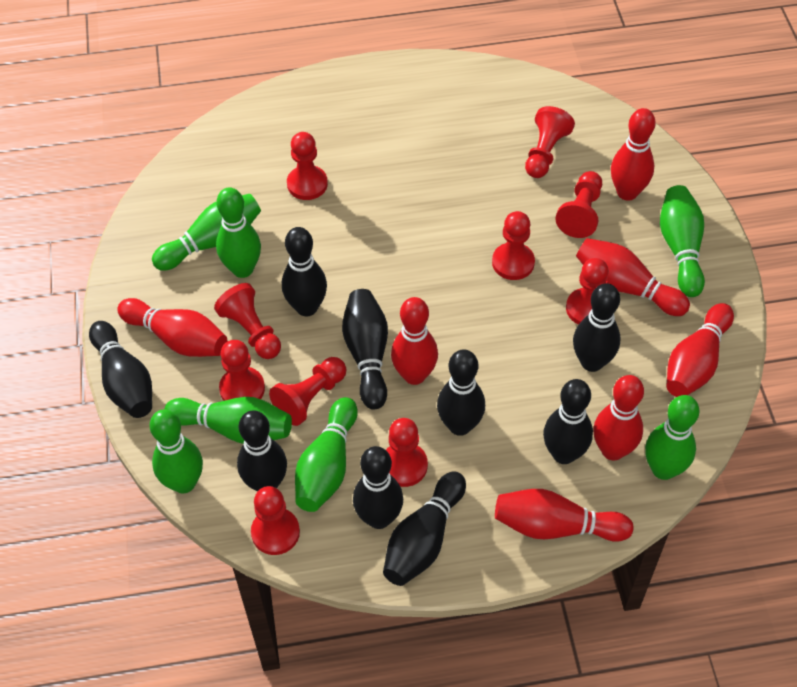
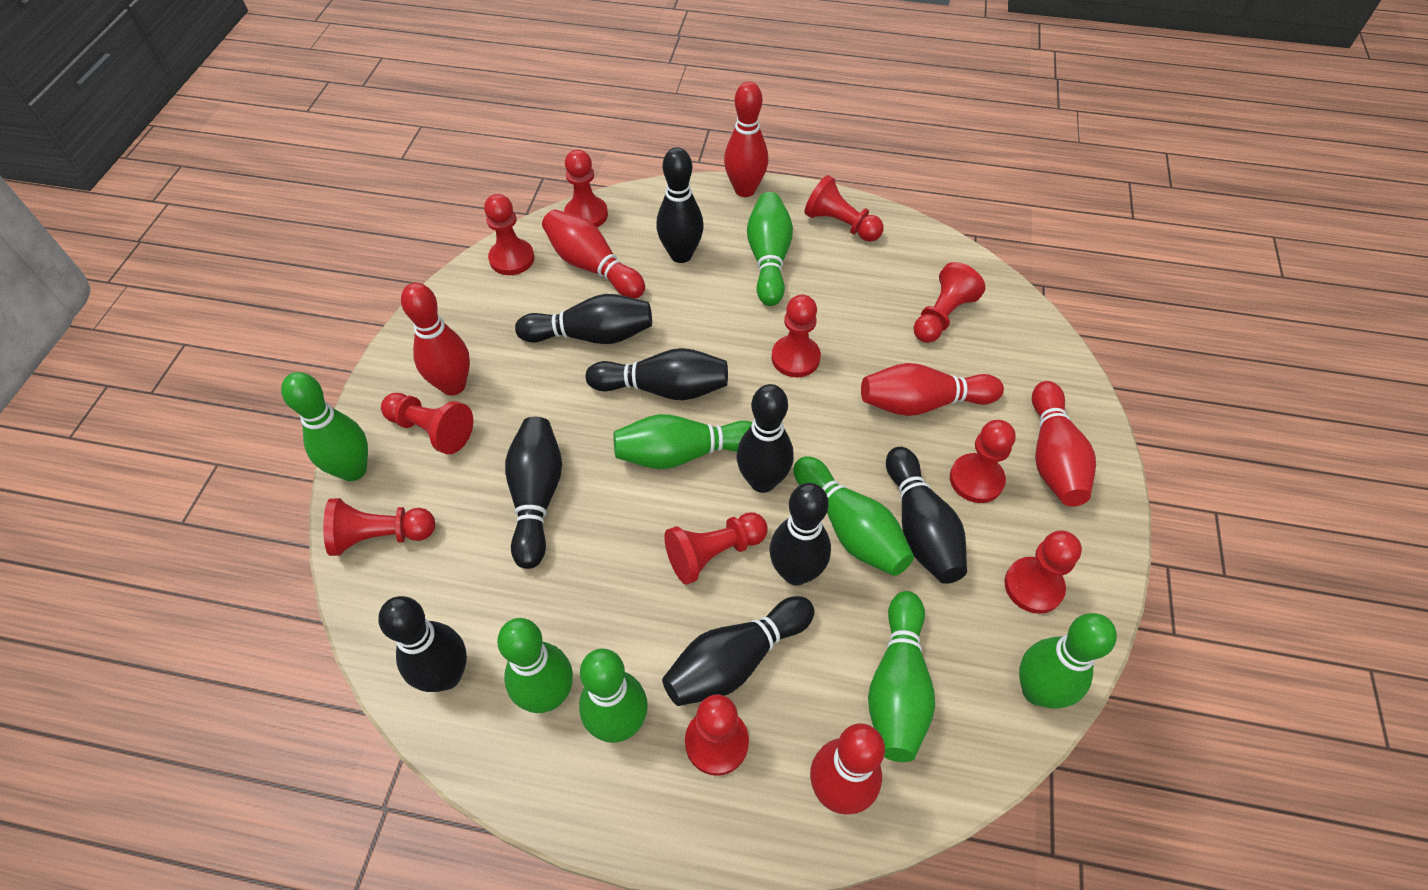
green bowling pin: 7 -> 8
red bowling pin: 7 -> 6
red pawn: 10 -> 11

